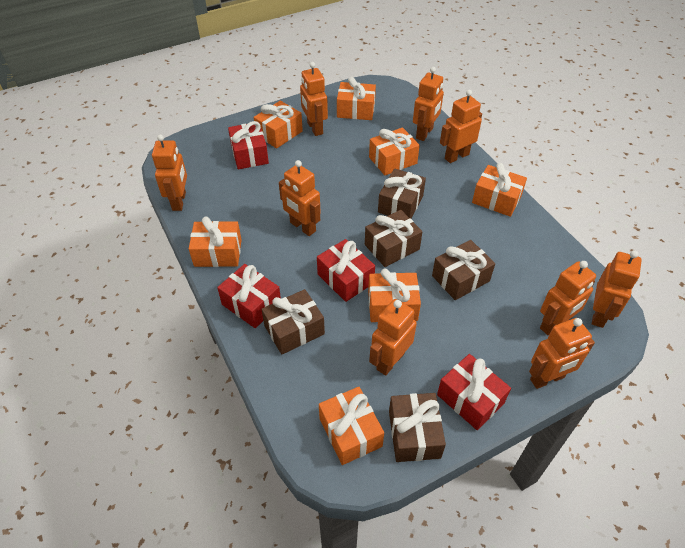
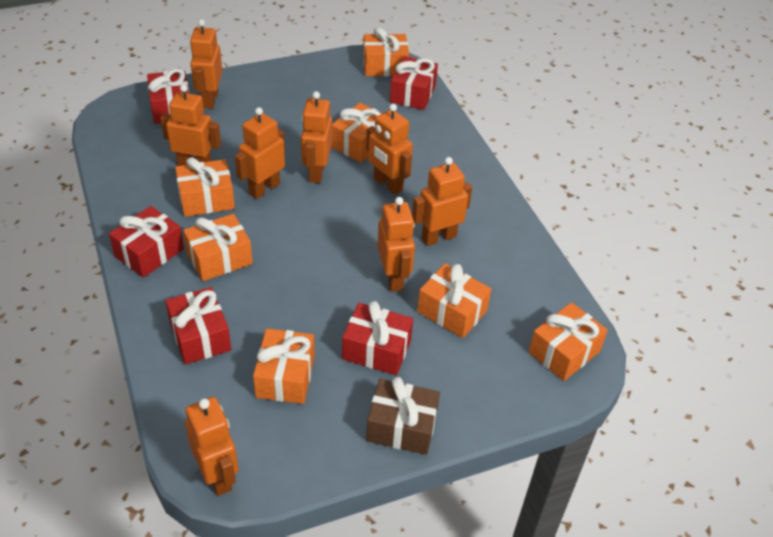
brown gift: 5 -> 1
orange robot: 9 -> 8
red gift: 4 -> 5

